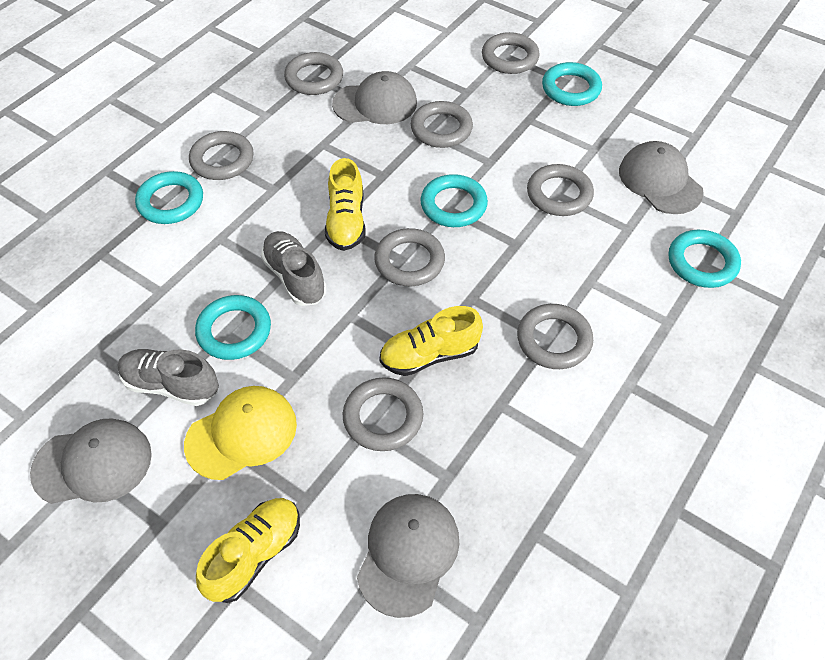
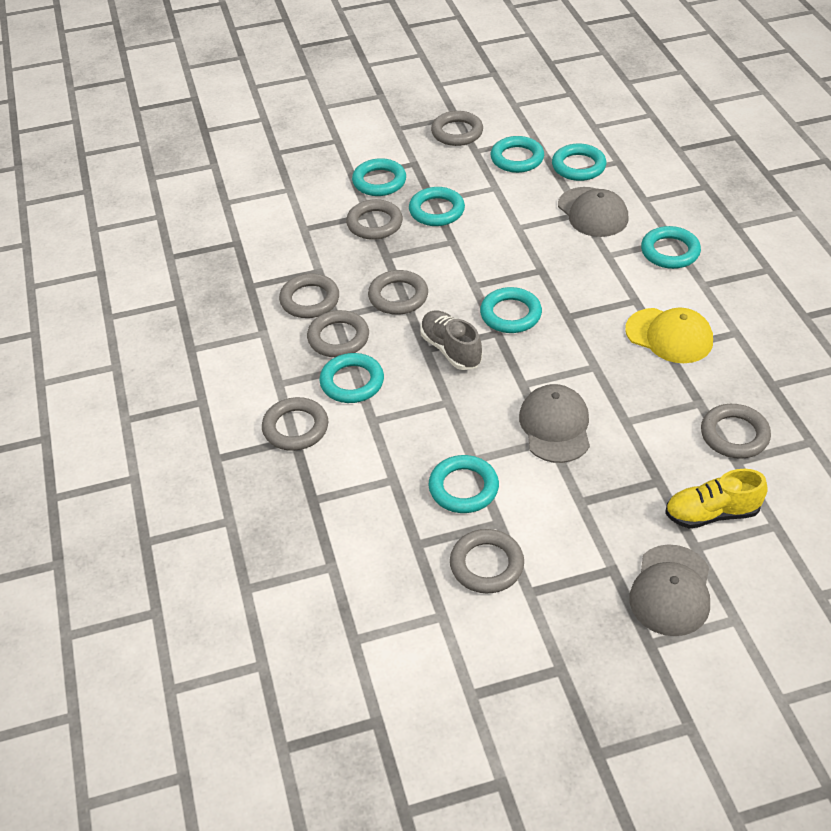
grey cap: 4 -> 3
grey shoe: 2 -> 1
turquoise ring: 5 -> 8
yellow shoe: 3 -> 1

